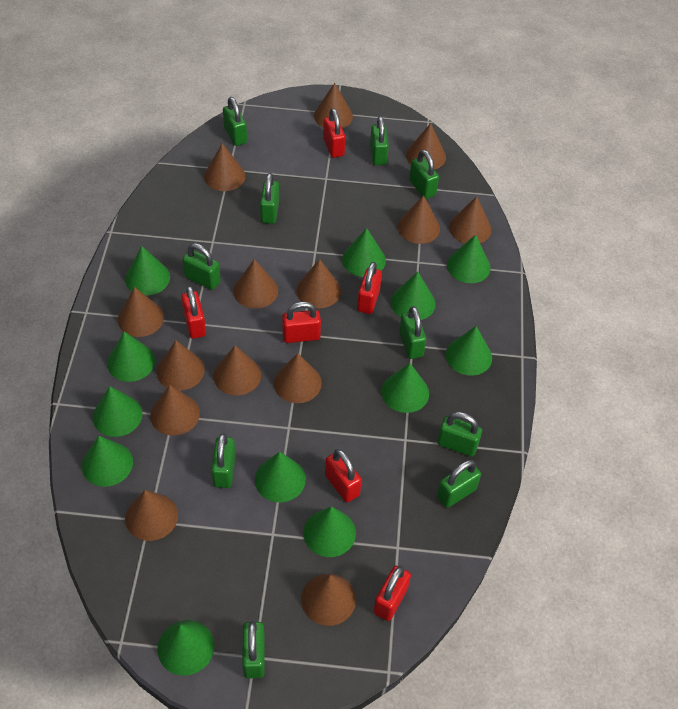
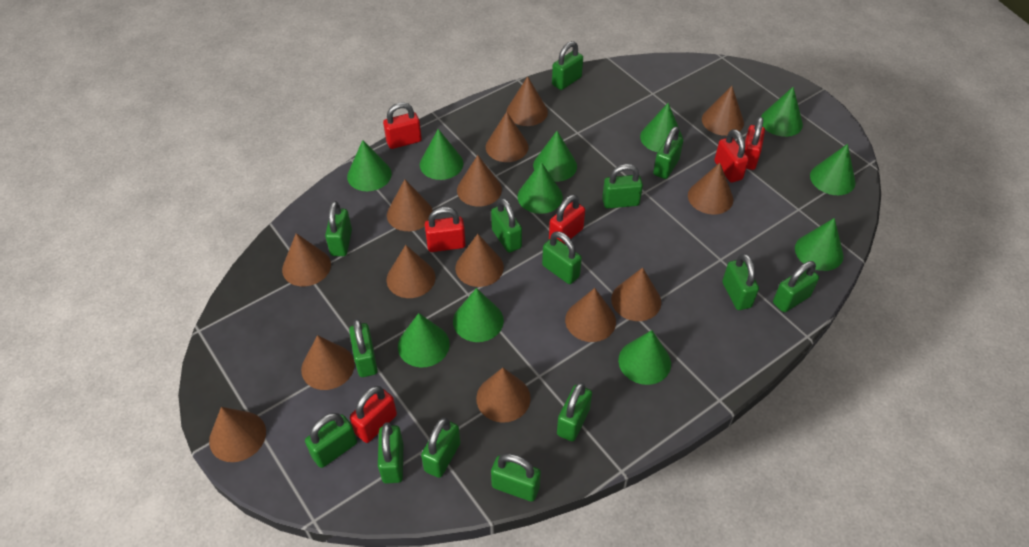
green cone: 12 -> 11
green padlock: 10 -> 14

